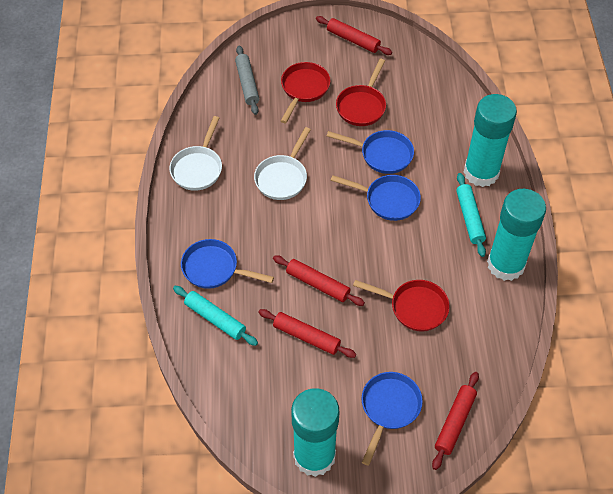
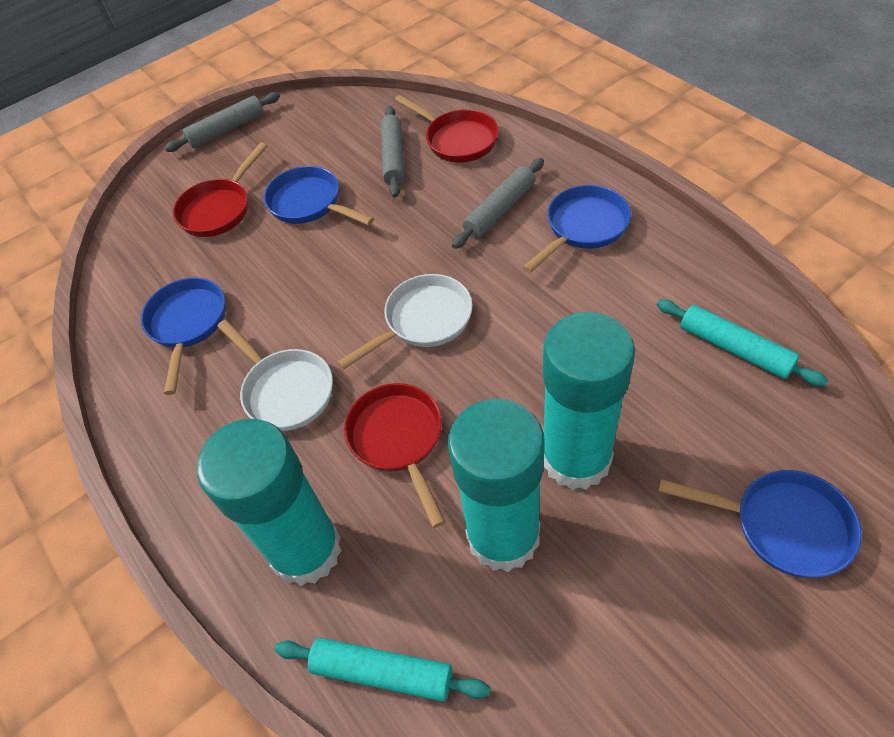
grey rolling pin: 1 -> 3
red rolling pin: 4 -> 0

